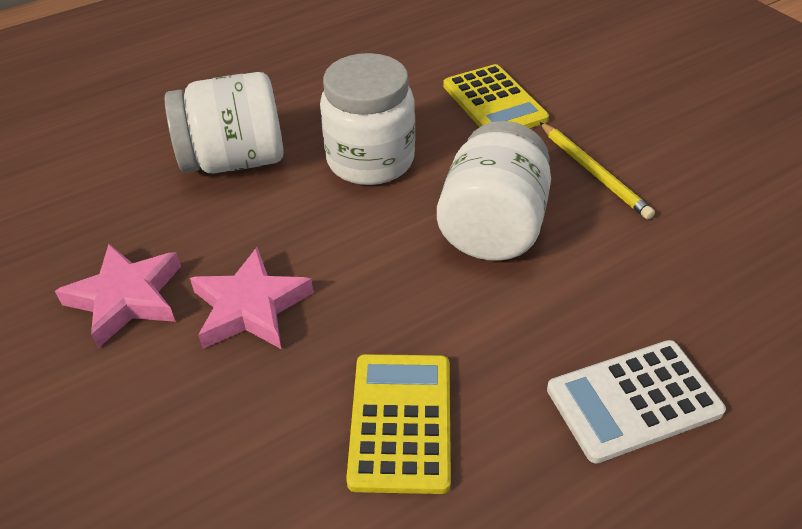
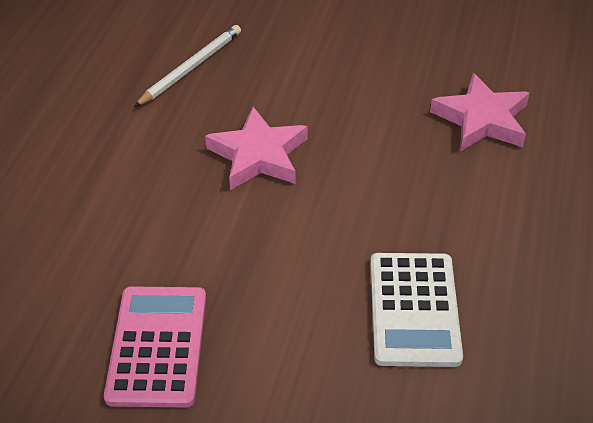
pink calculator: 0 -> 1
white jar: 3 -> 0
white pencil: 0 -> 1
yellow calculator: 2 -> 0
yellow pencil: 1 -> 0

